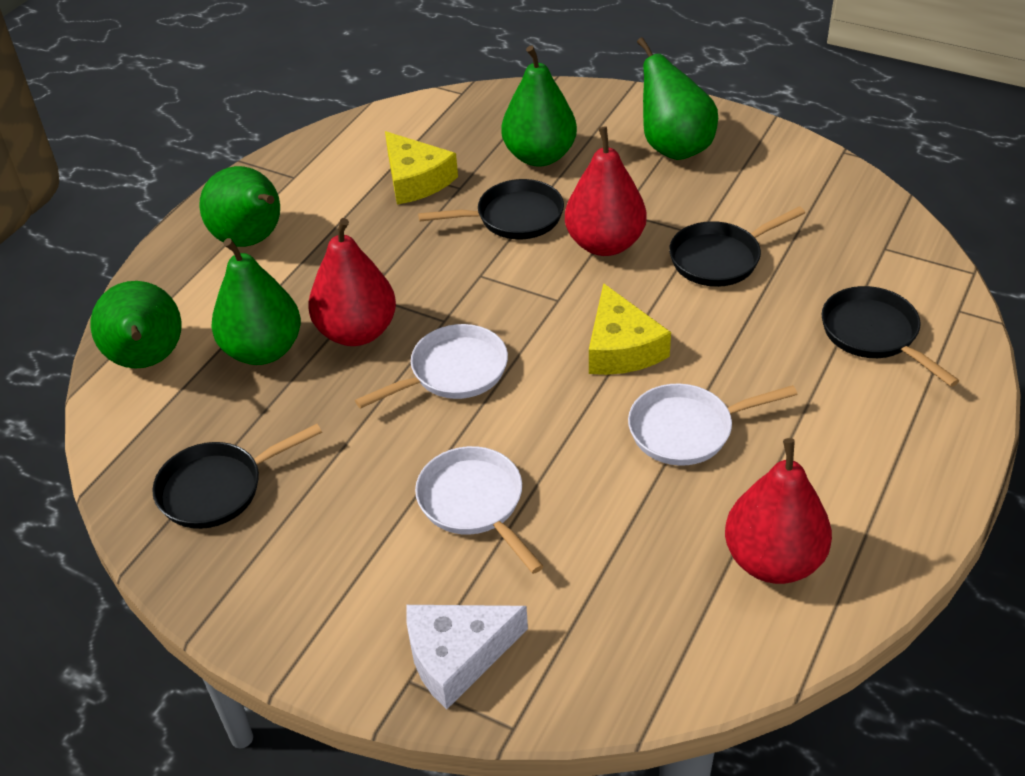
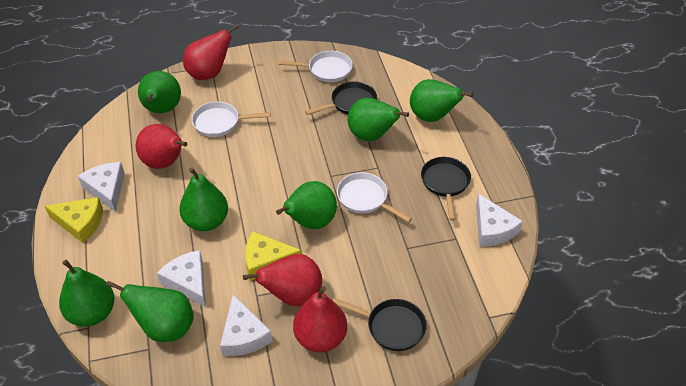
black pan: 4 -> 3
green pear: 5 -> 7
red pear: 3 -> 4
white cheese: 1 -> 4

